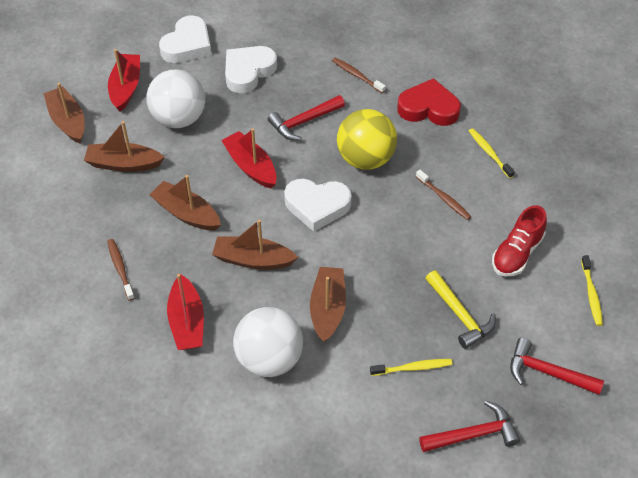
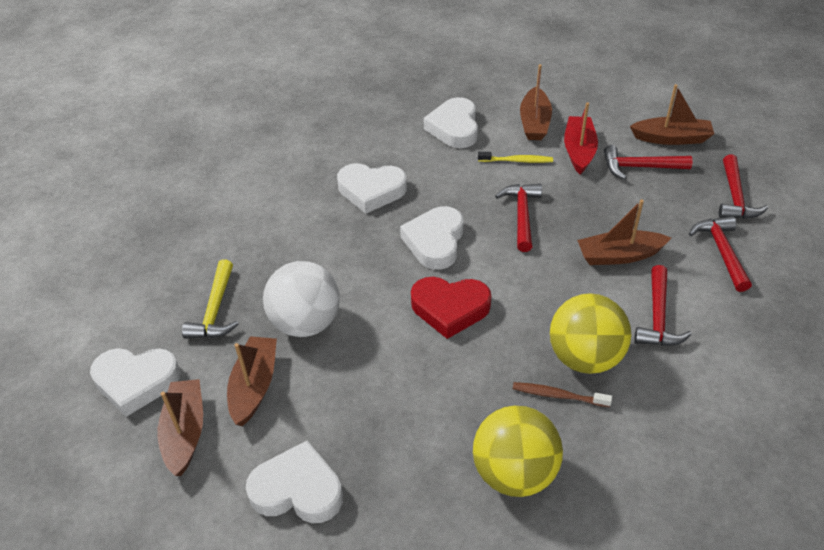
brown toothbrush: 3 -> 1
red boat: 3 -> 1
red hammer: 3 -> 5
red shoe: 1 -> 0
white ball: 2 -> 1
white heart: 3 -> 5
yellow ball: 1 -> 2
yellow toothbrush: 3 -> 1

